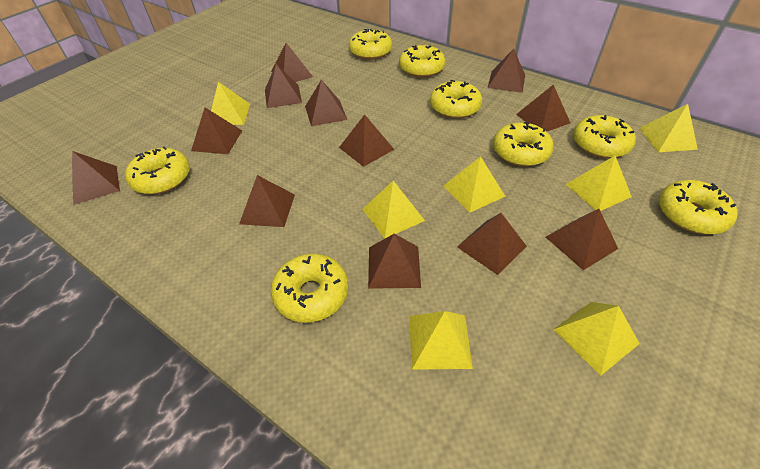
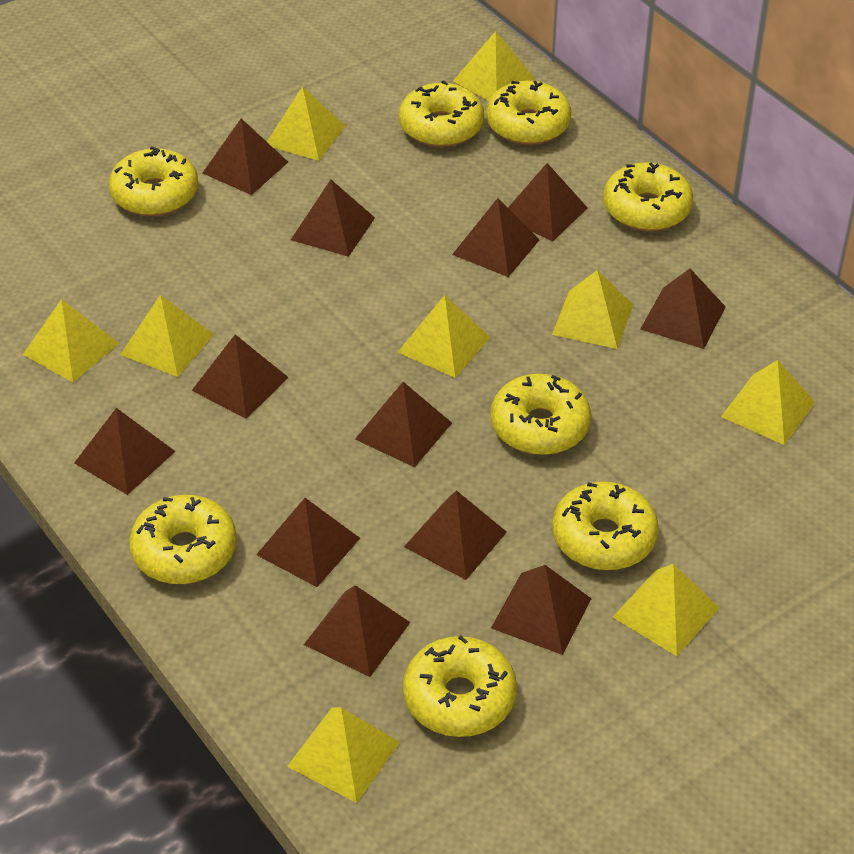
yellow pyramid: 7 -> 9

